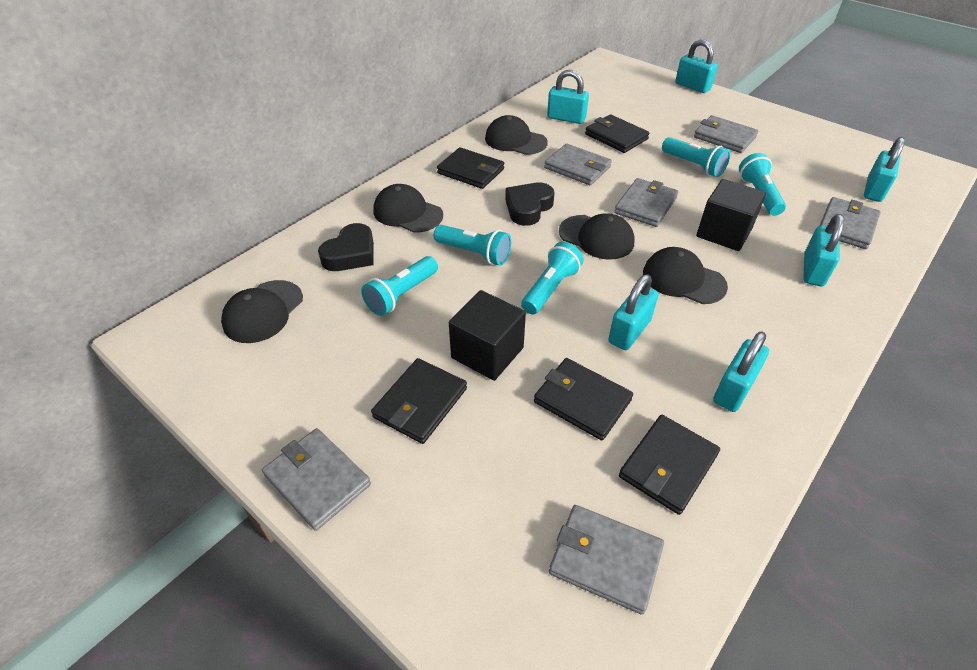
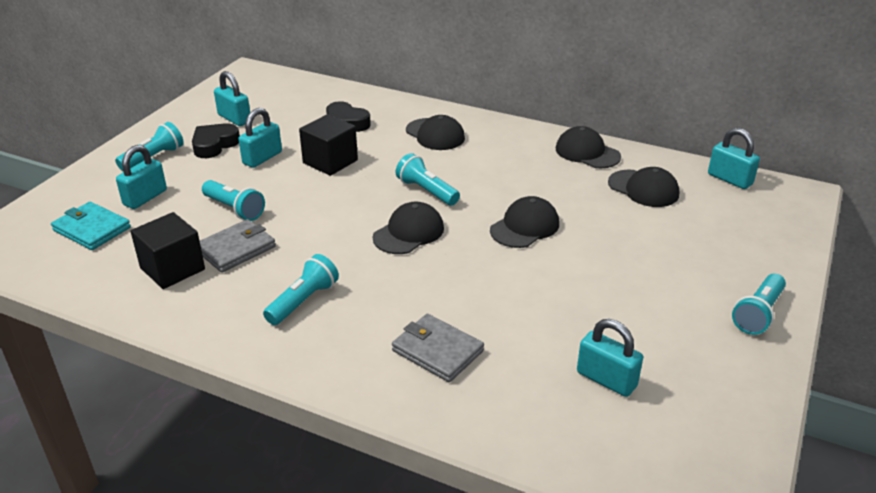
black wallet: 5 -> 0
grey wallet: 6 -> 2
turquoise padlock: 6 -> 5
turquoise wallet: 0 -> 1

